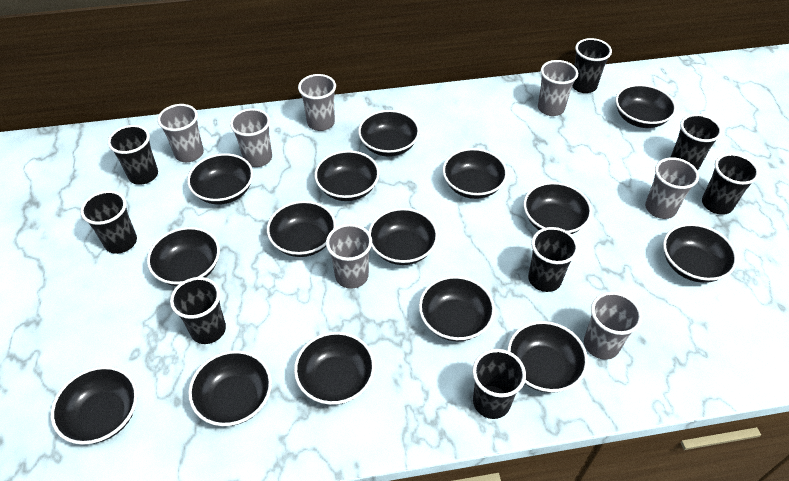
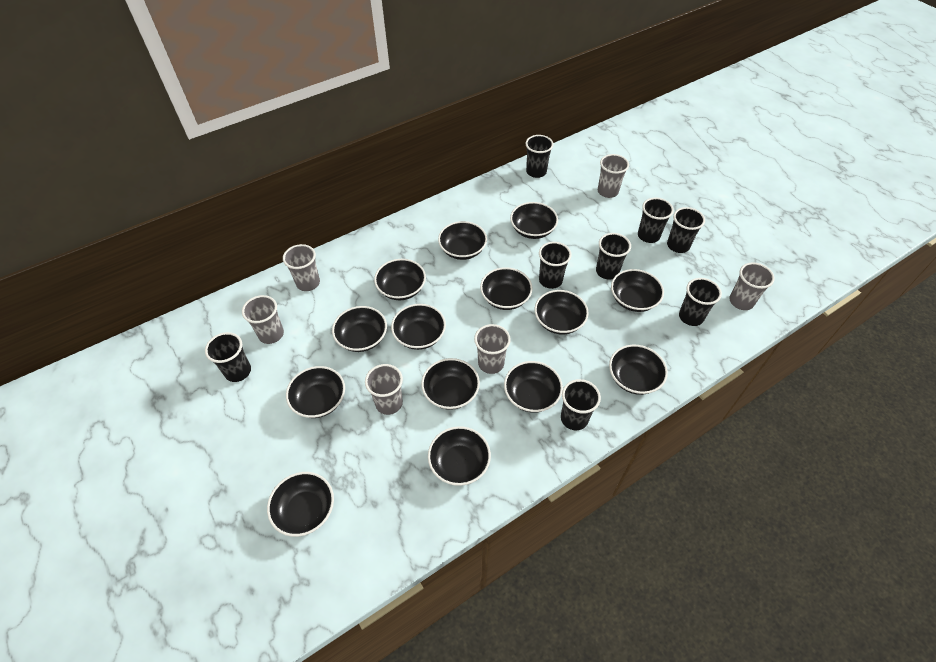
black bowl: 15 -> 14
grey cup: 7 -> 6

